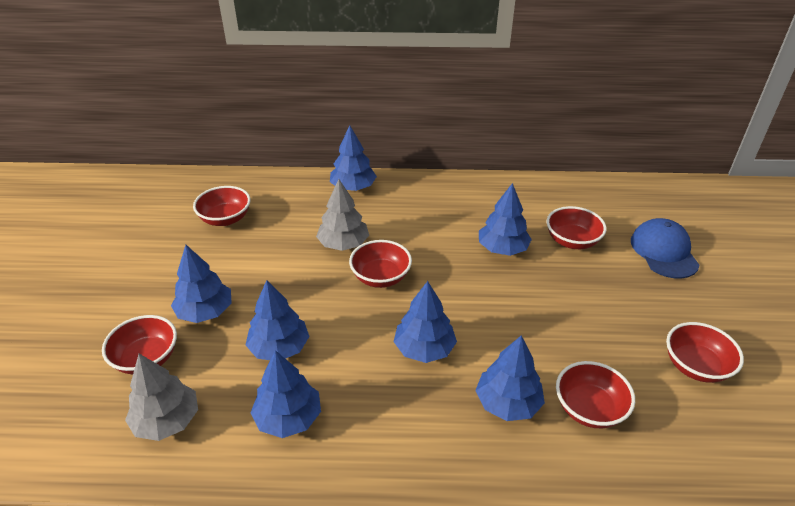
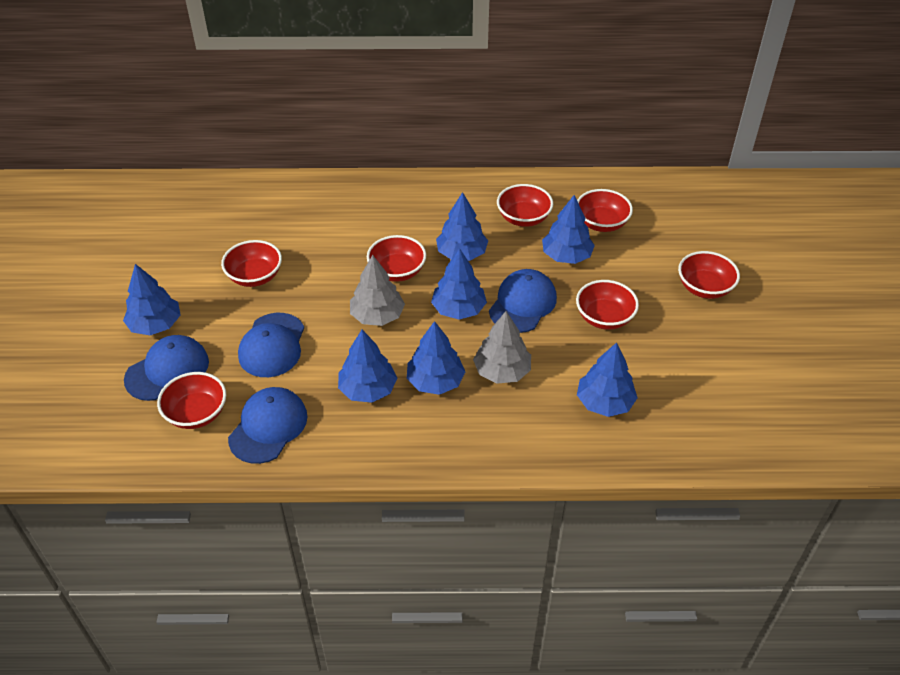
blue cap: 1 -> 4
red bowl: 6 -> 7

